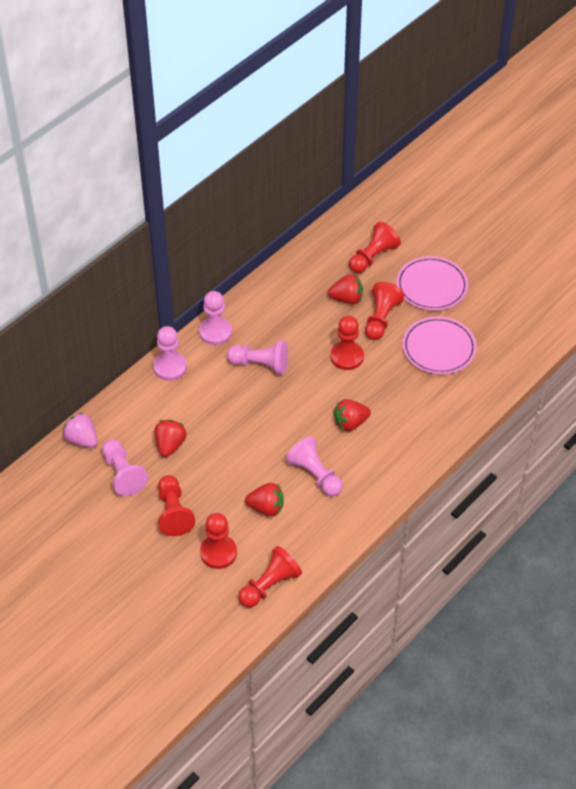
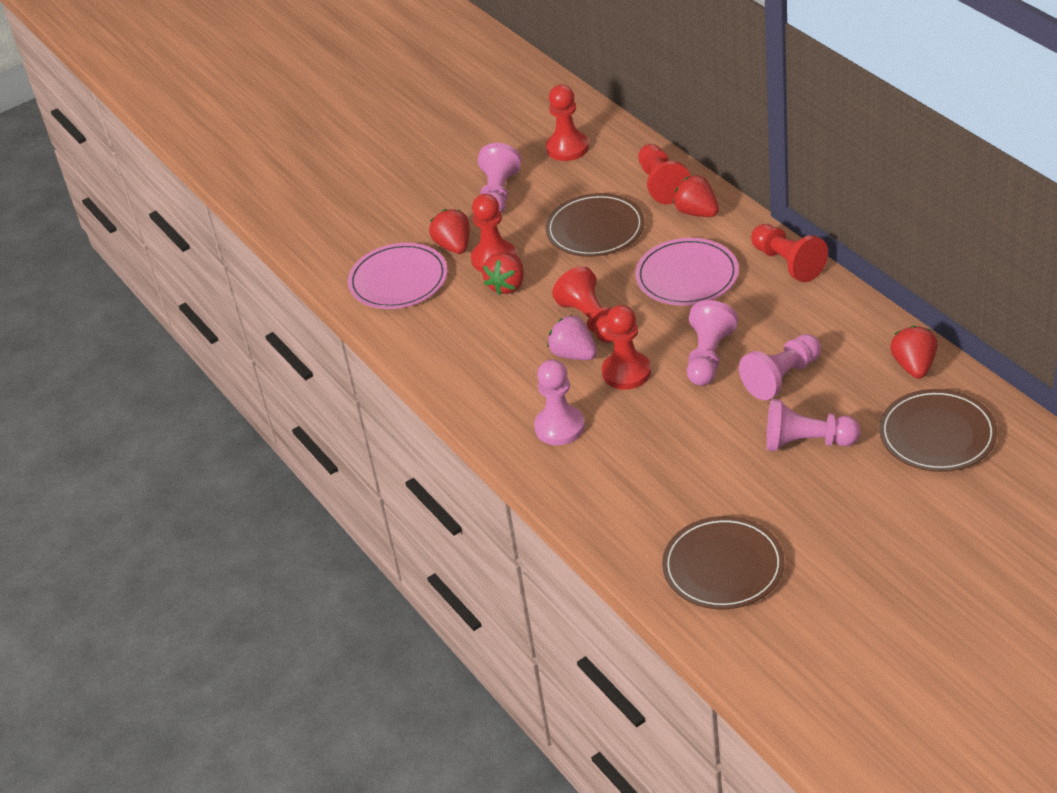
brown plate: 0 -> 3

